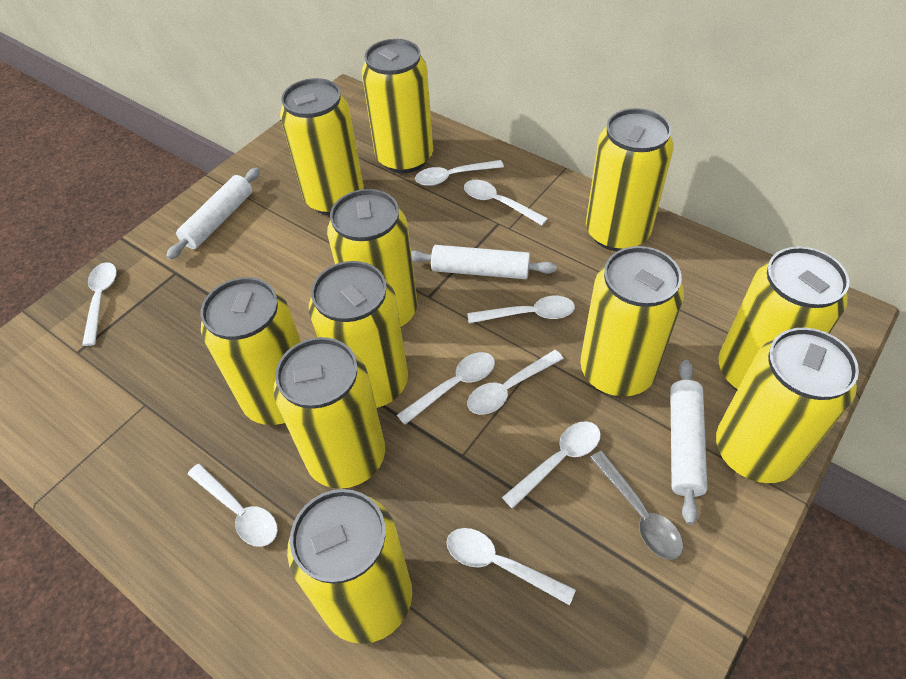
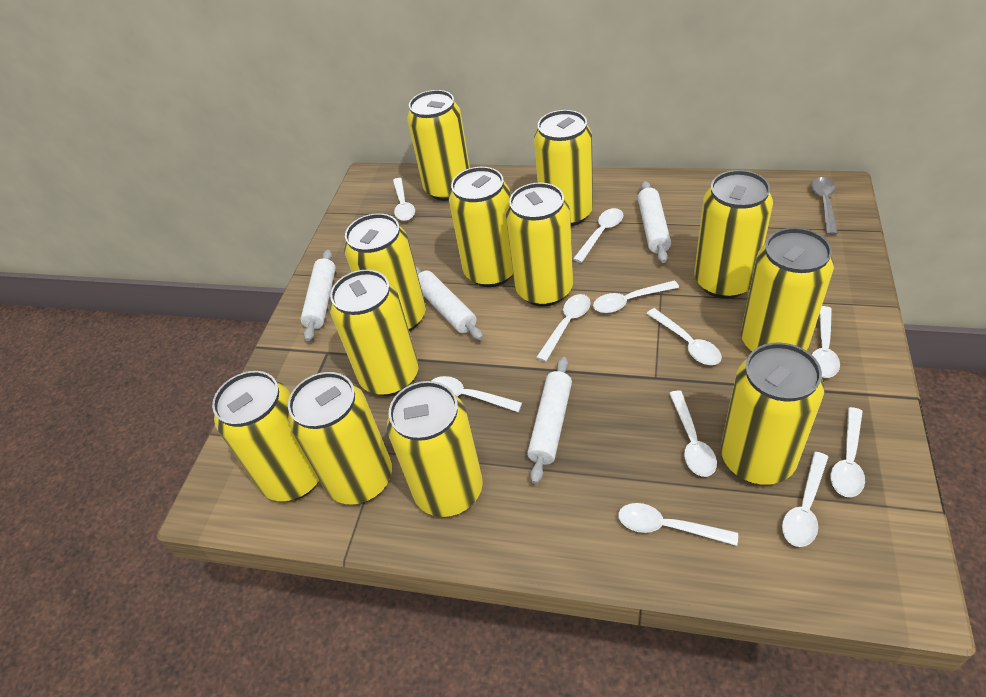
white rolling pin: 3 -> 4
white spoon: 9 -> 11
yellow can: 11 -> 12

